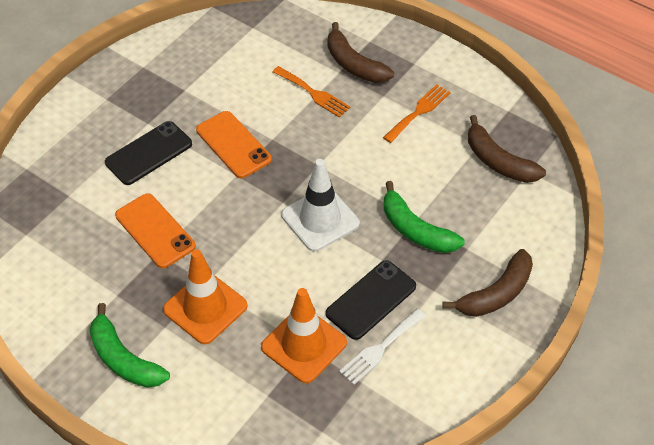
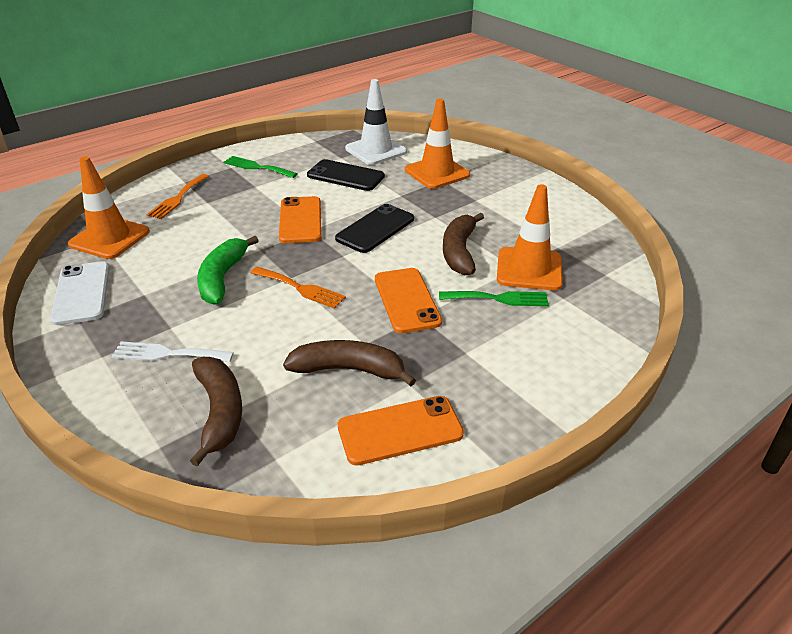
green banana: 2 -> 1
green fork: 0 -> 2
orange phone: 2 -> 3
orange traffic cone: 2 -> 3
white phone: 0 -> 1

